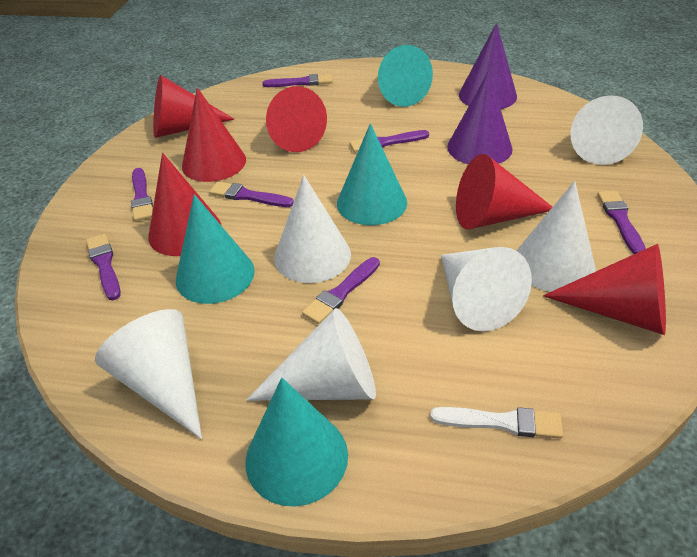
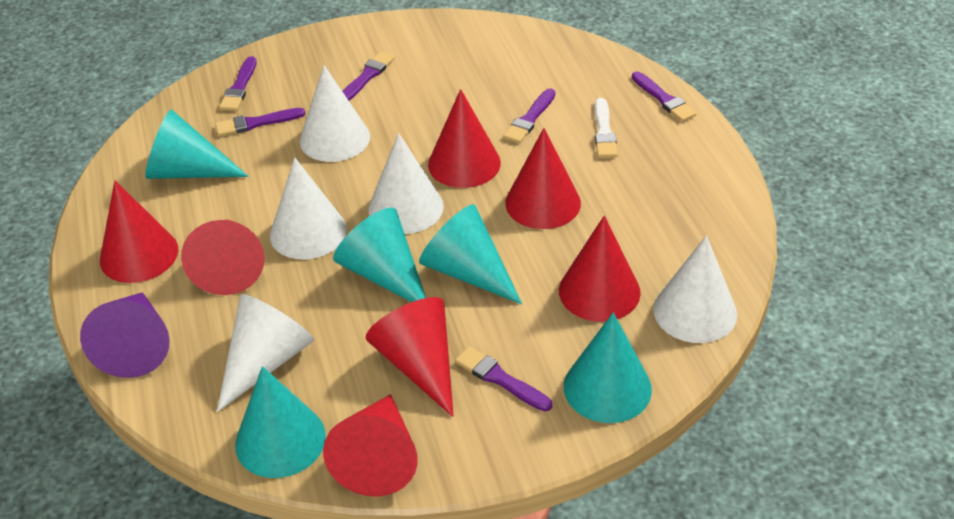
purple brush: 7 -> 6
purple cone: 2 -> 1
red cone: 6 -> 7
turquoise cone: 4 -> 5
white cone: 6 -> 5

